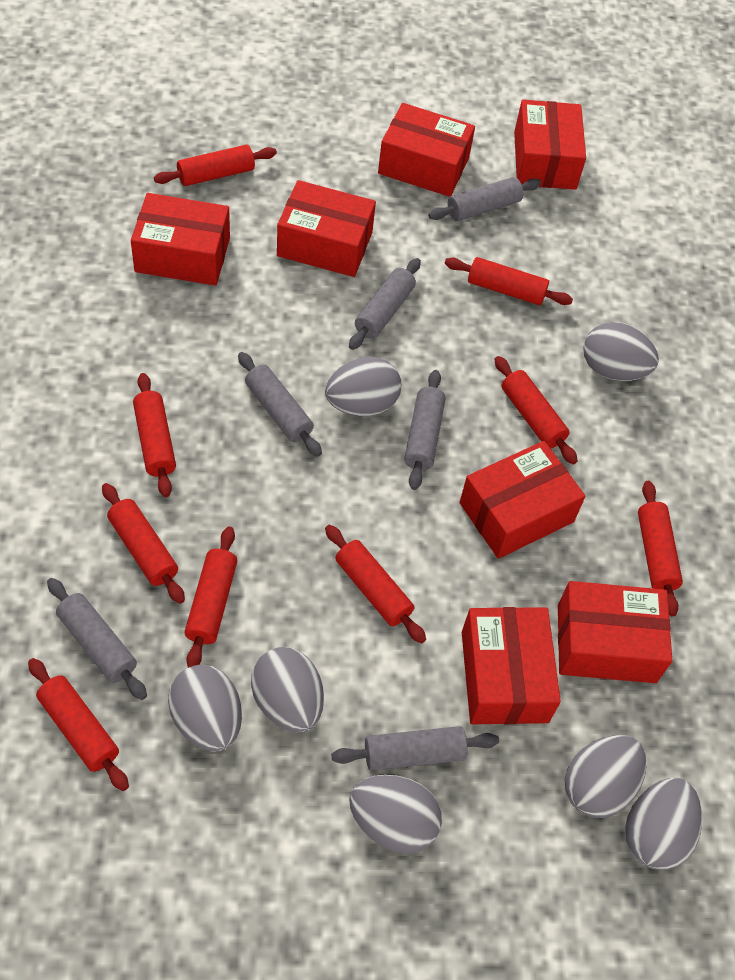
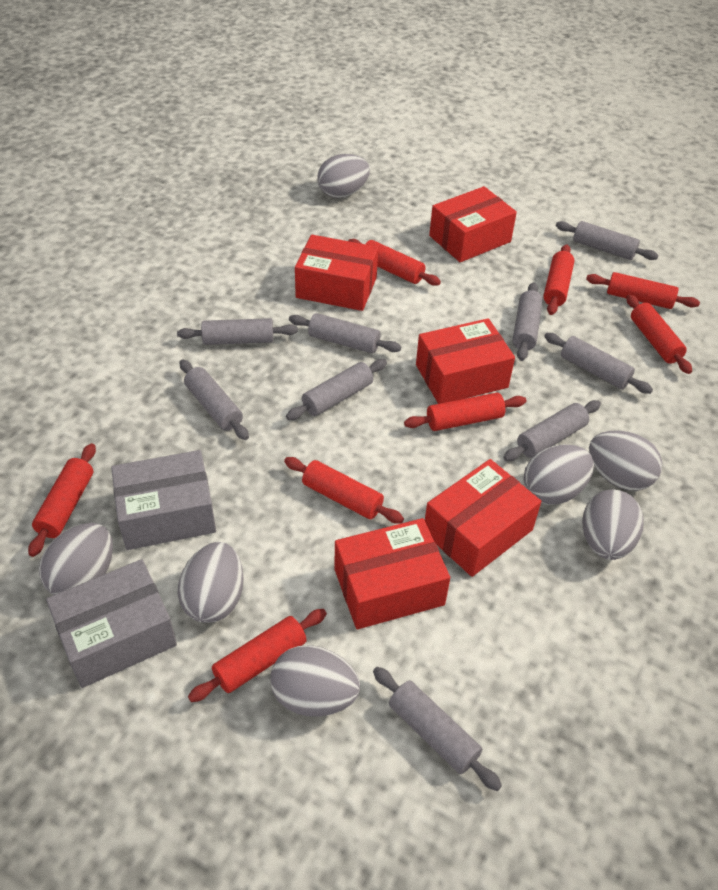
grey box: 0 -> 2
grey rolling pin: 6 -> 9
red box: 7 -> 5
red rolling pin: 9 -> 8

